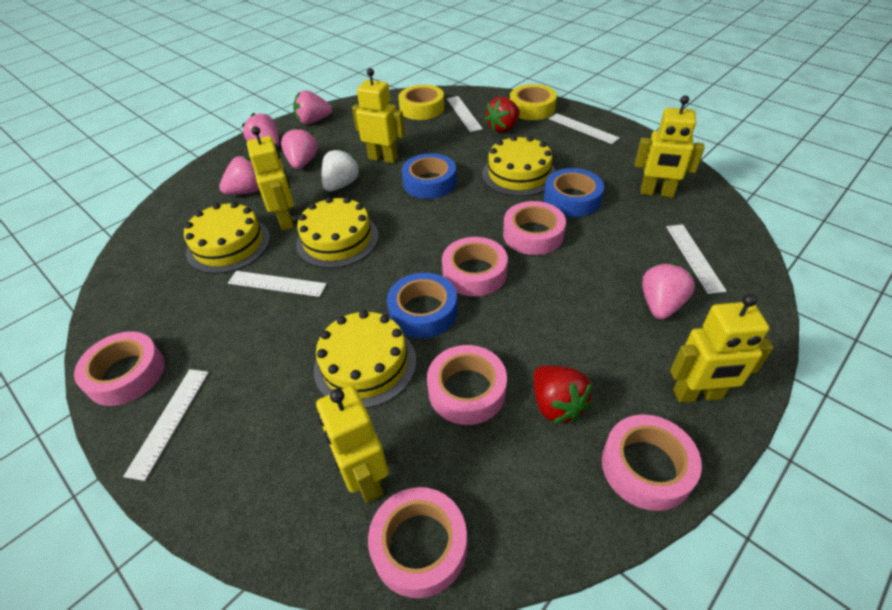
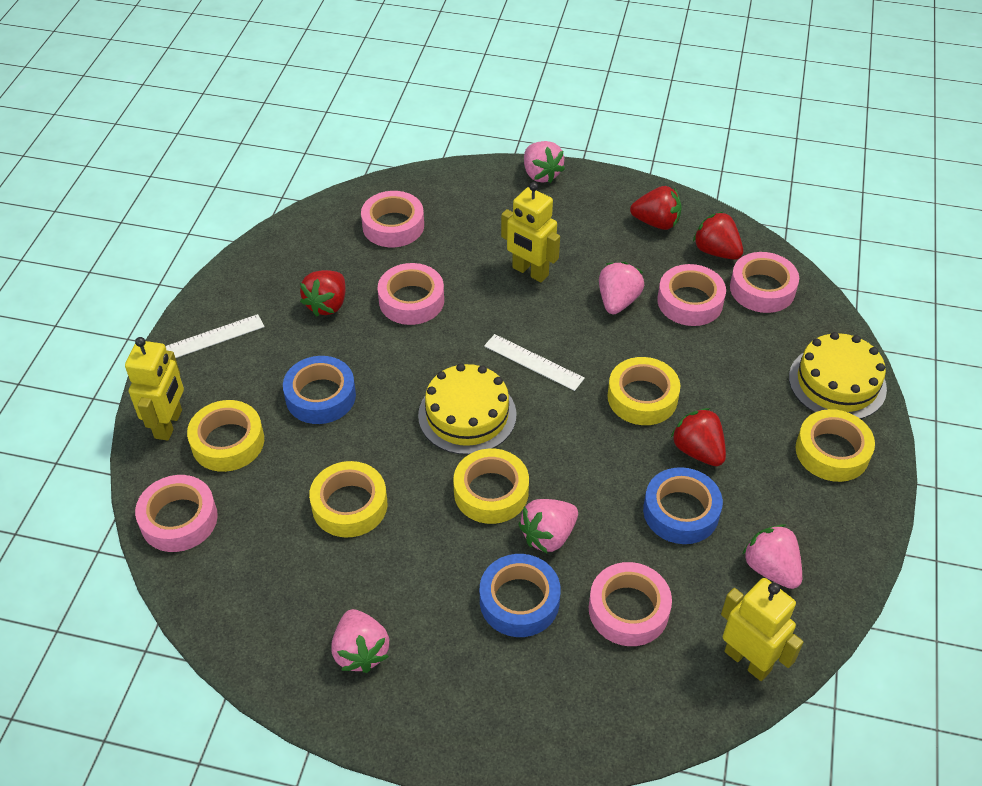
red strawberry: 2 -> 4
white ruler: 5 -> 2
white strawberry: 1 -> 0
yellow cake: 4 -> 2
yellow robot: 5 -> 3
yellow tape: 2 -> 5

